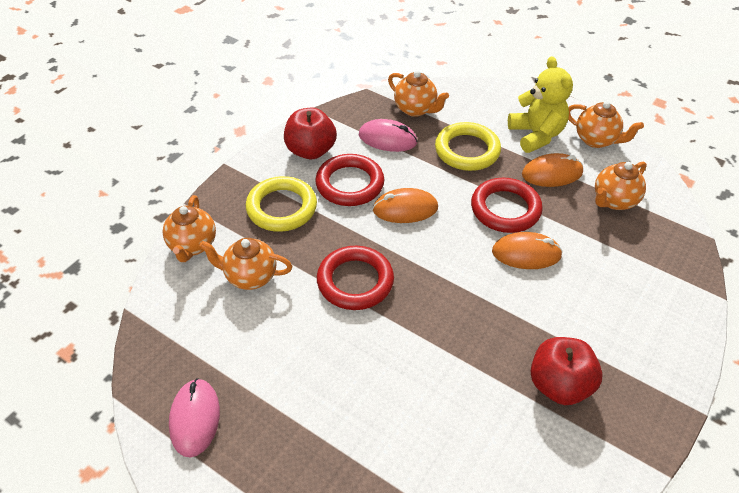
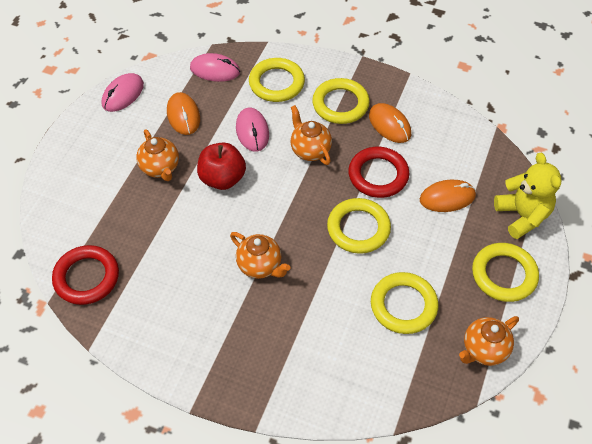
orange teapot: 5 -> 4
pink mouse: 2 -> 3
red apple: 2 -> 1
red ring: 3 -> 2
yellow ring: 2 -> 5

